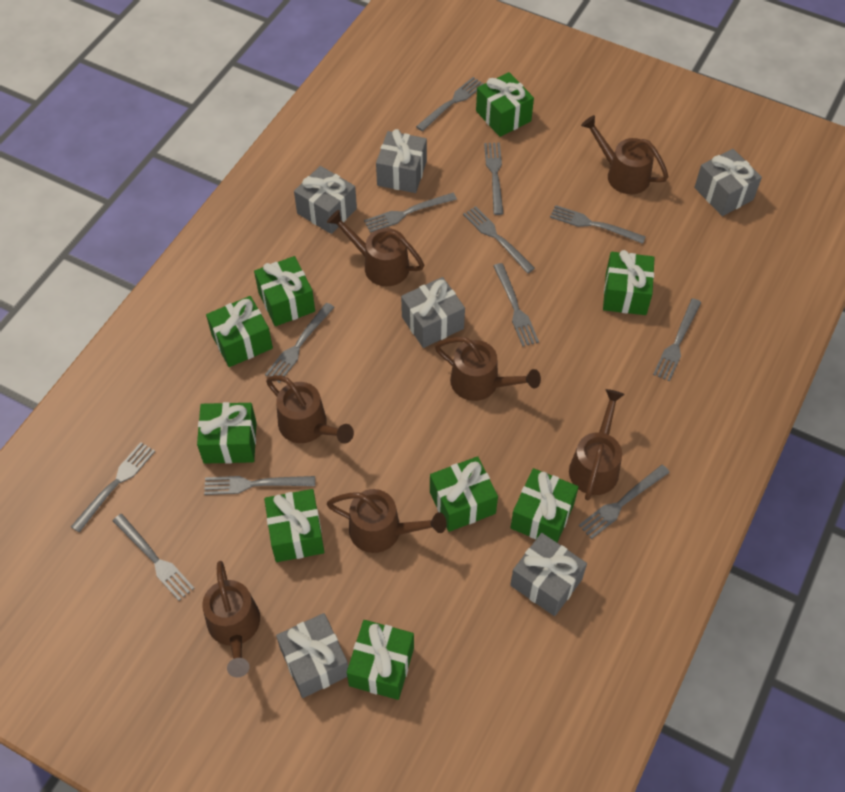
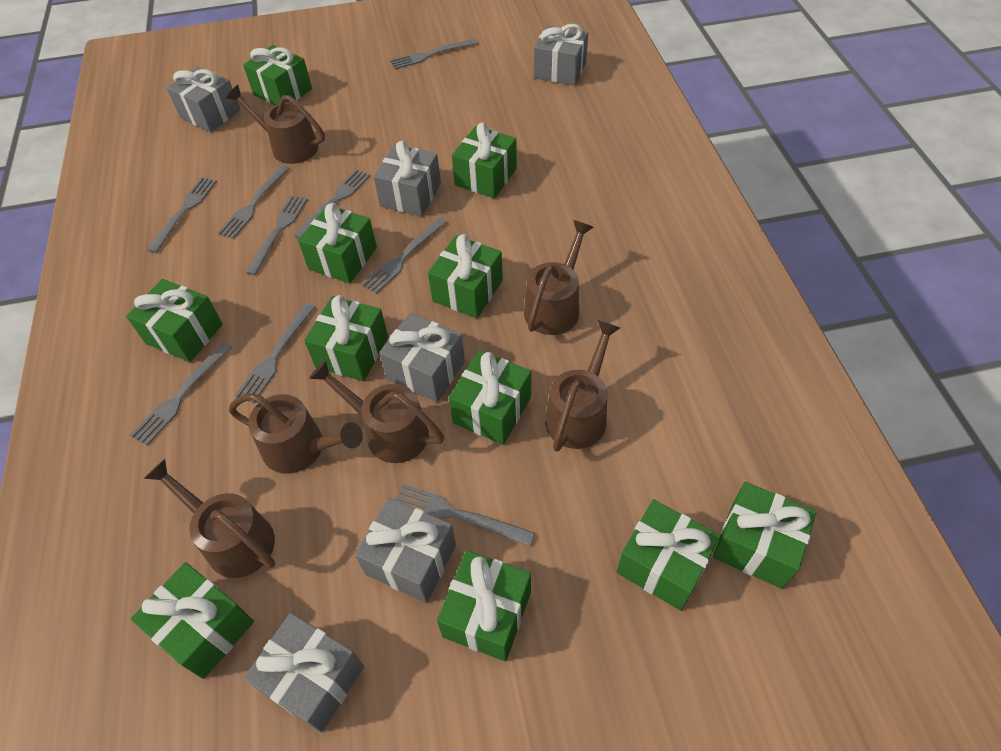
brown watering can: 7 -> 6
green gift: 9 -> 11
grey fork: 12 -> 9

